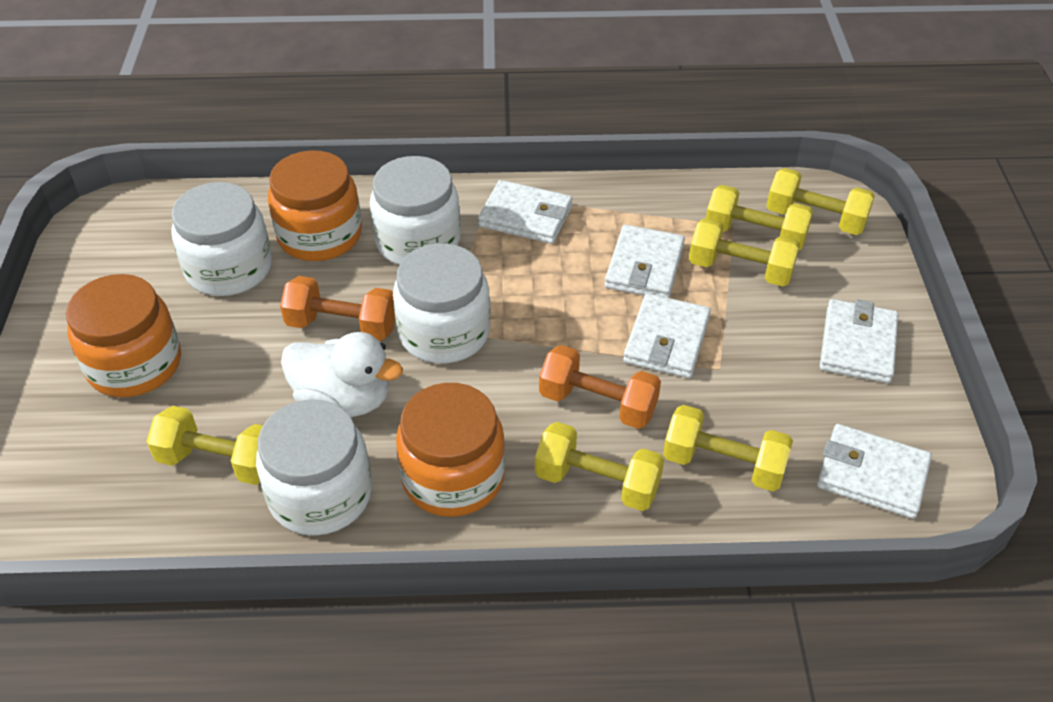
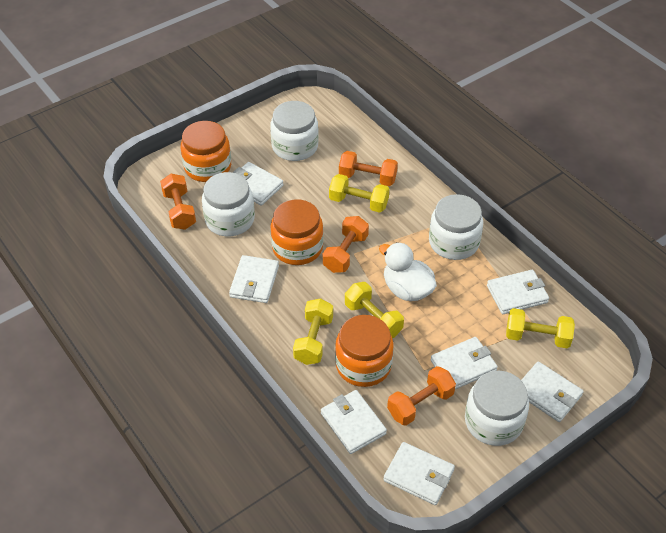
orange dumbbell: 2 -> 4
white wallet: 5 -> 7
yellow dumbbell: 6 -> 4

